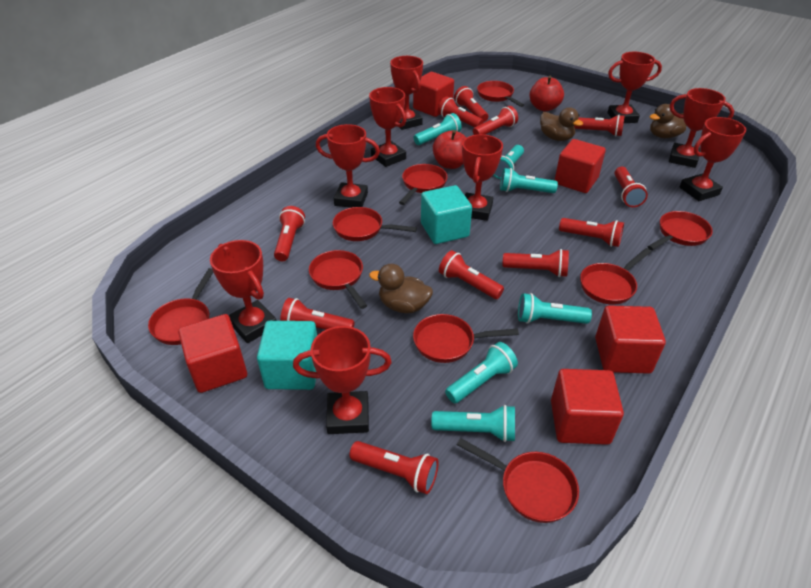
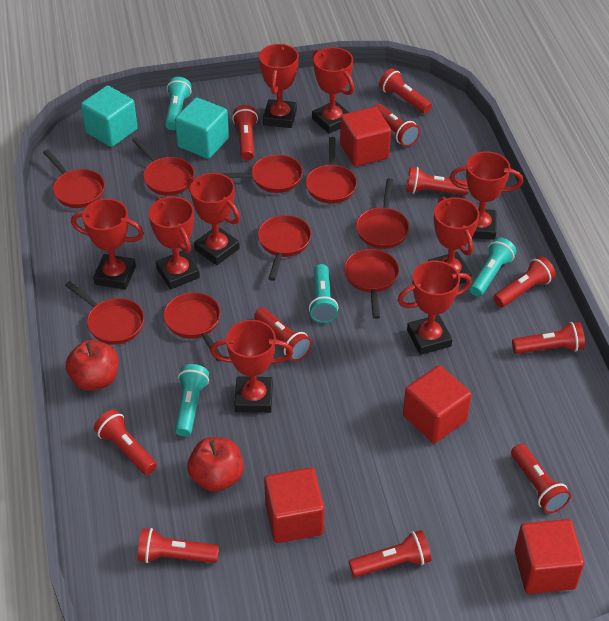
brown duck: 3 -> 0
red cube: 5 -> 4
turquoise flashlight: 6 -> 4

